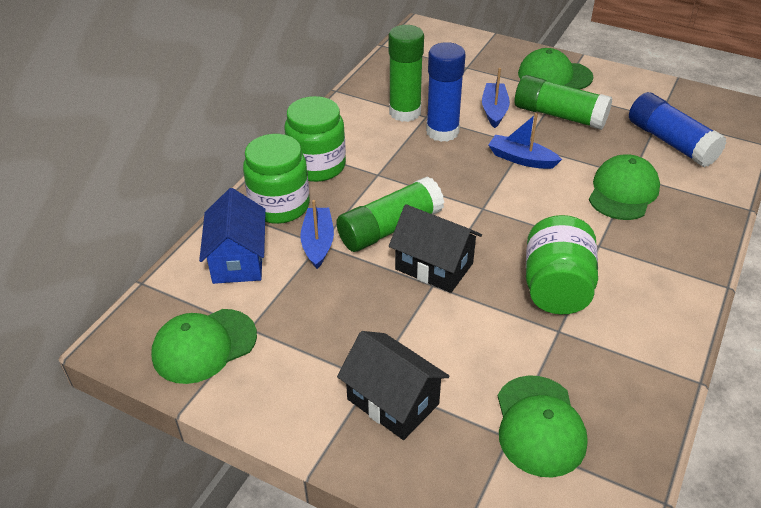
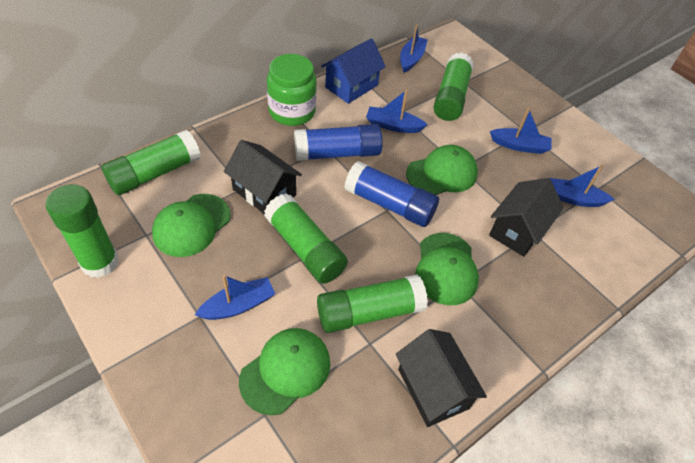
black house: 2 -> 3
blue boat: 3 -> 5
green glue stick: 3 -> 5
green jar: 3 -> 1

